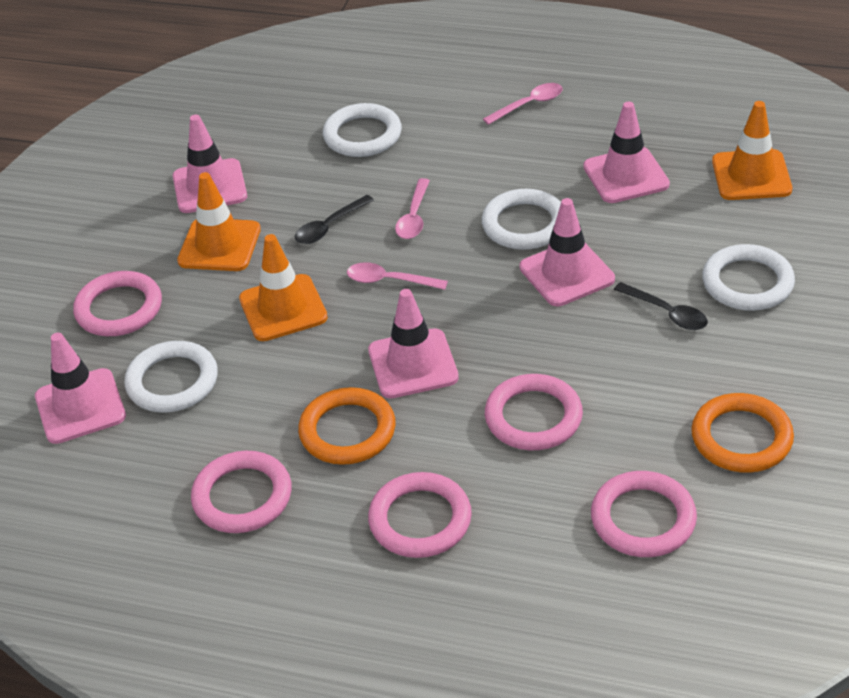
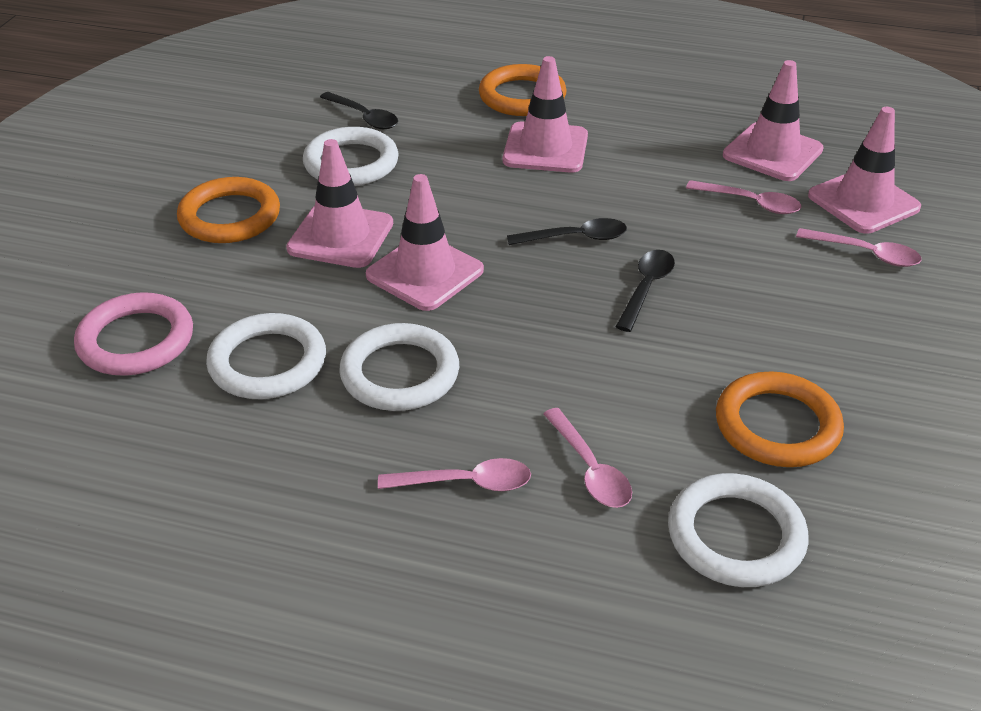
black spoon: 2 -> 3
orange ring: 2 -> 3
orange traffic cone: 3 -> 0
pink ring: 5 -> 1
pink spoon: 3 -> 4

